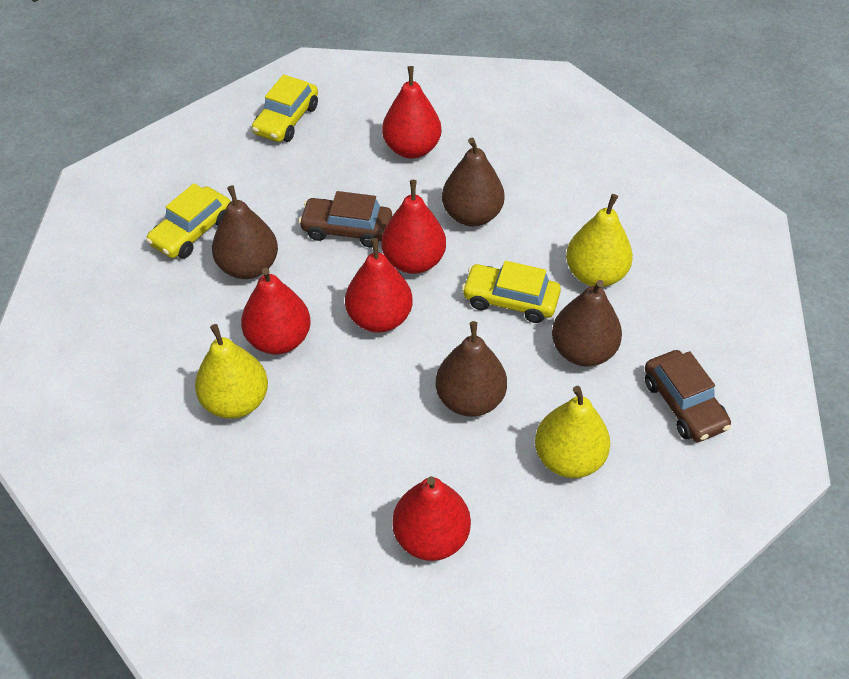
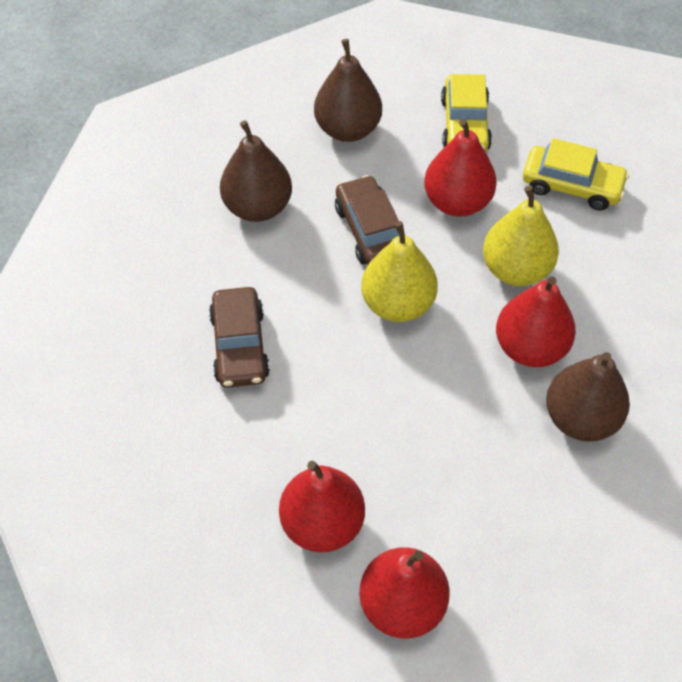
brown pear: 4 -> 3
red pear: 5 -> 4
yellow car: 3 -> 2
yellow pear: 3 -> 2

